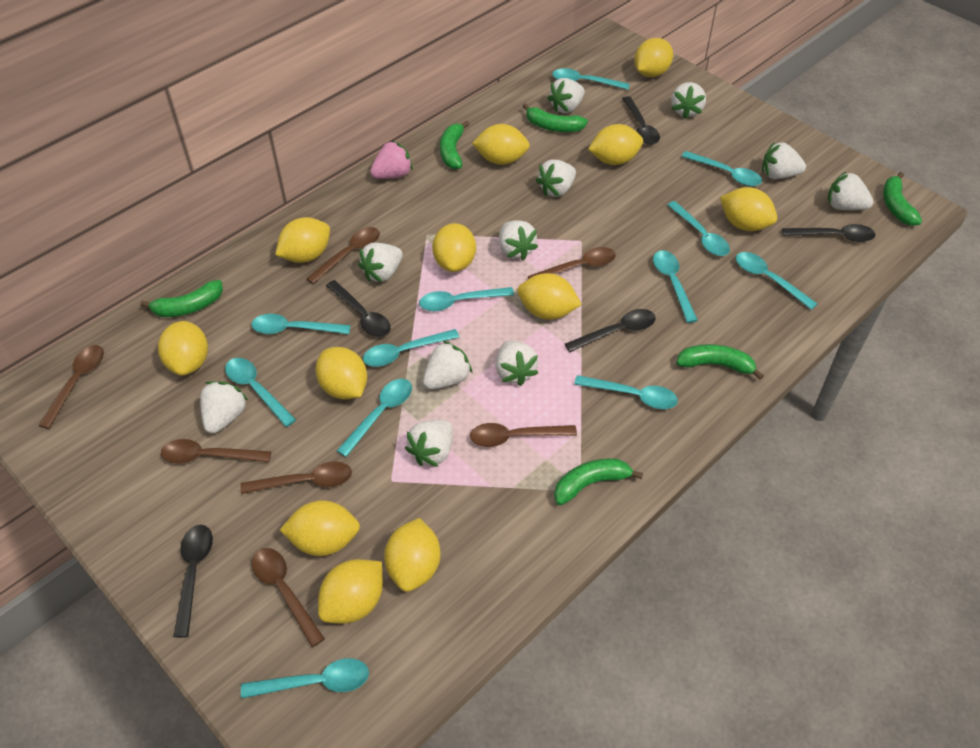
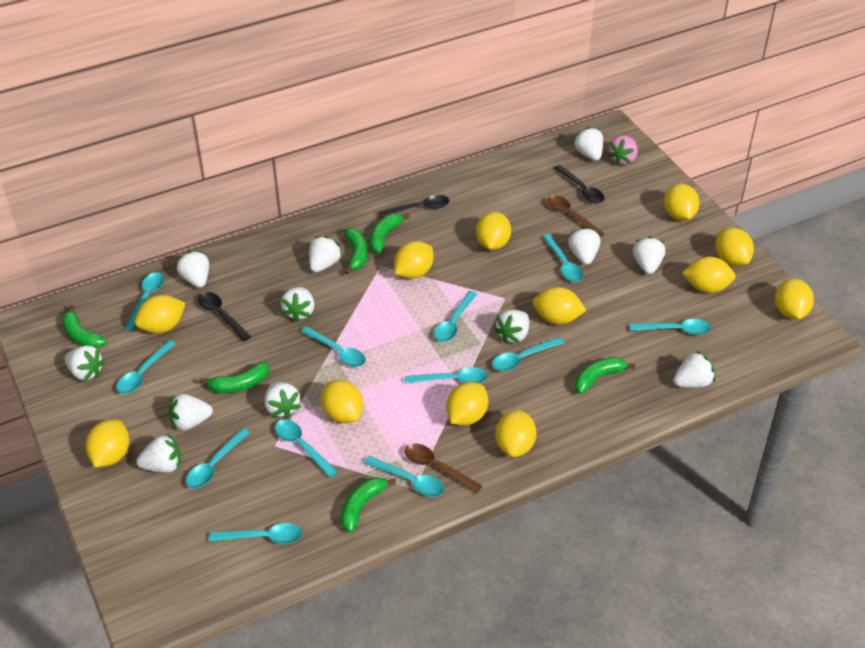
black spoon: 5 -> 3
brown spoon: 7 -> 2
white strawberry: 11 -> 12

